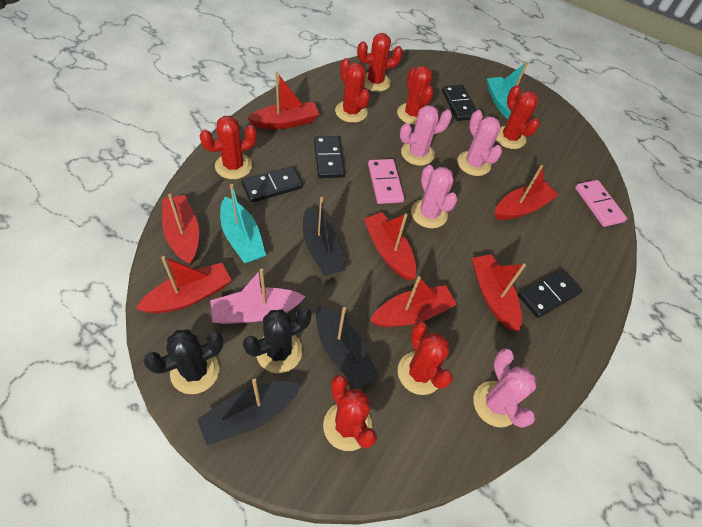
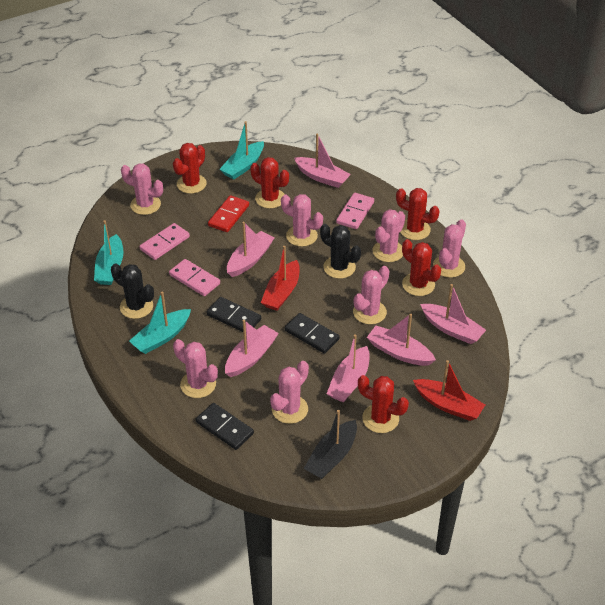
black boat: 3 -> 1
black domino: 4 -> 3
pink boat: 1 -> 6
pink cactus: 4 -> 7
pink domino: 2 -> 3
red boat: 7 -> 2
red cactus: 7 -> 5
red domino: 0 -> 1
turquoise boat: 2 -> 3

